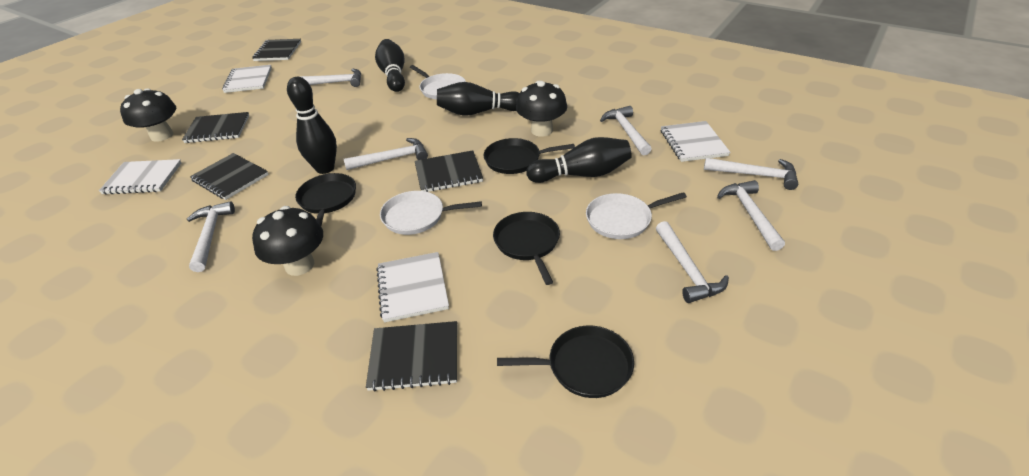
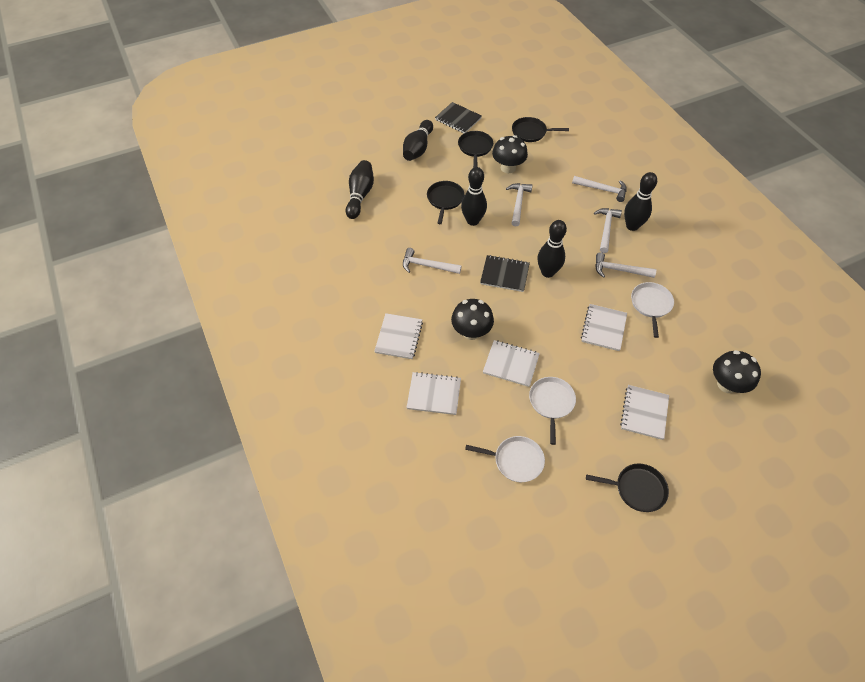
black bowling pin: 4 -> 5
black notebook: 5 -> 2
white hammer: 7 -> 5
white notebook: 4 -> 5

